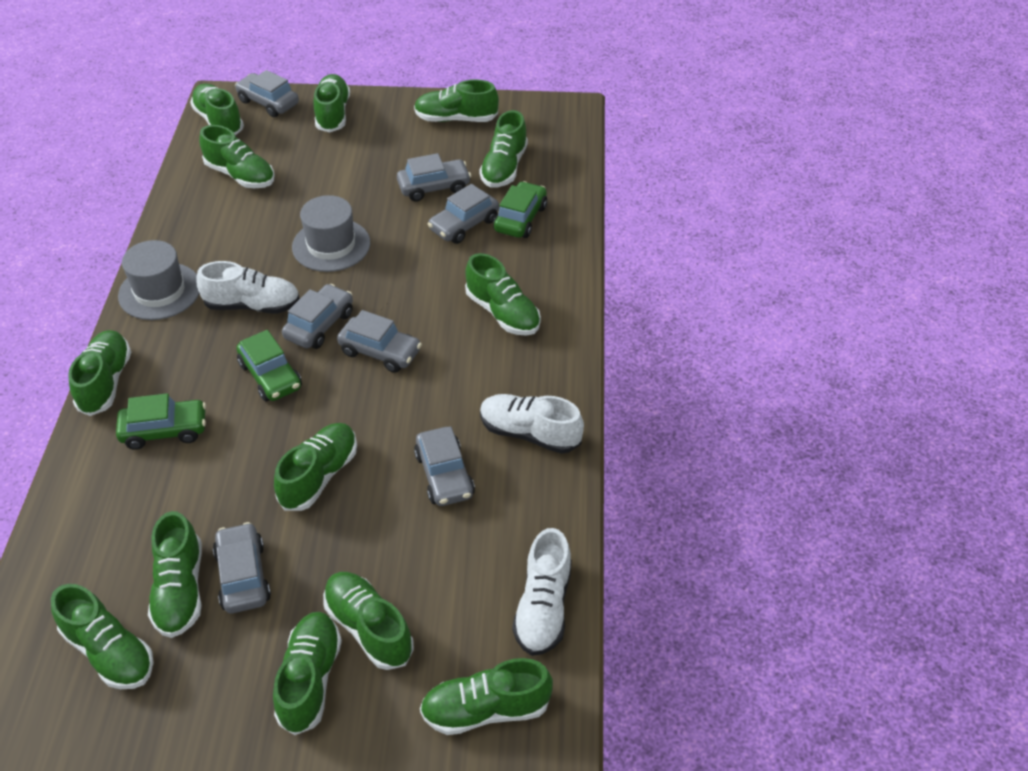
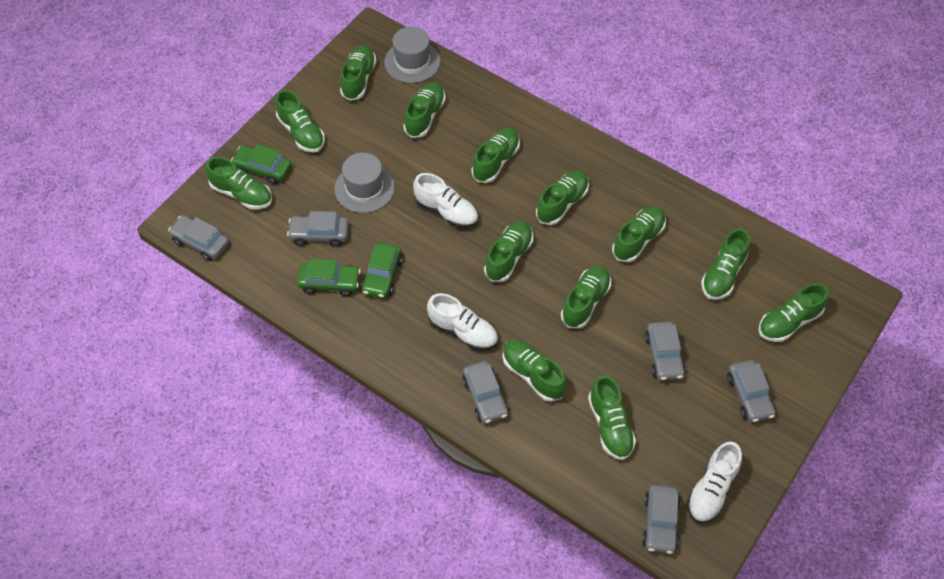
grey car: 7 -> 6

